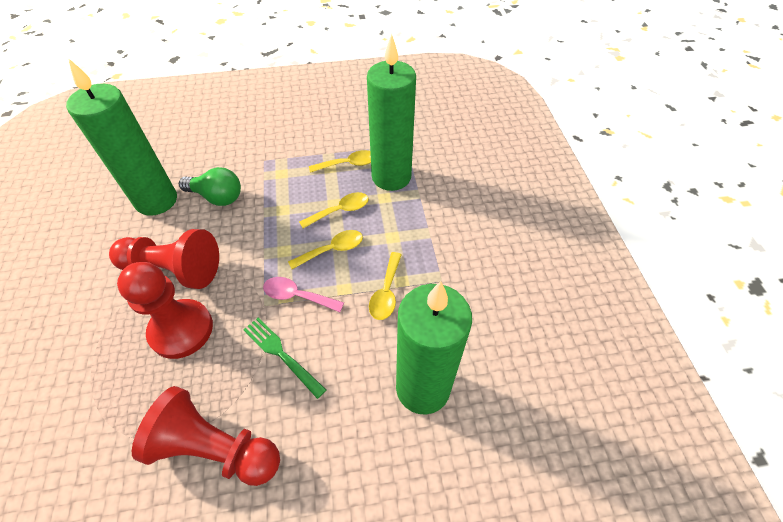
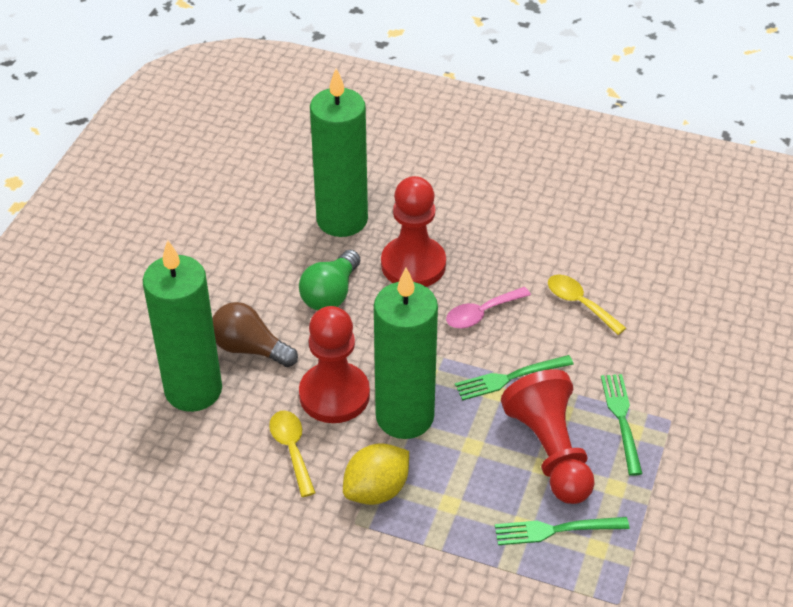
brown light bulb: 0 -> 1
green fork: 1 -> 3
yellow lemon: 0 -> 1
yellow spoon: 4 -> 2

